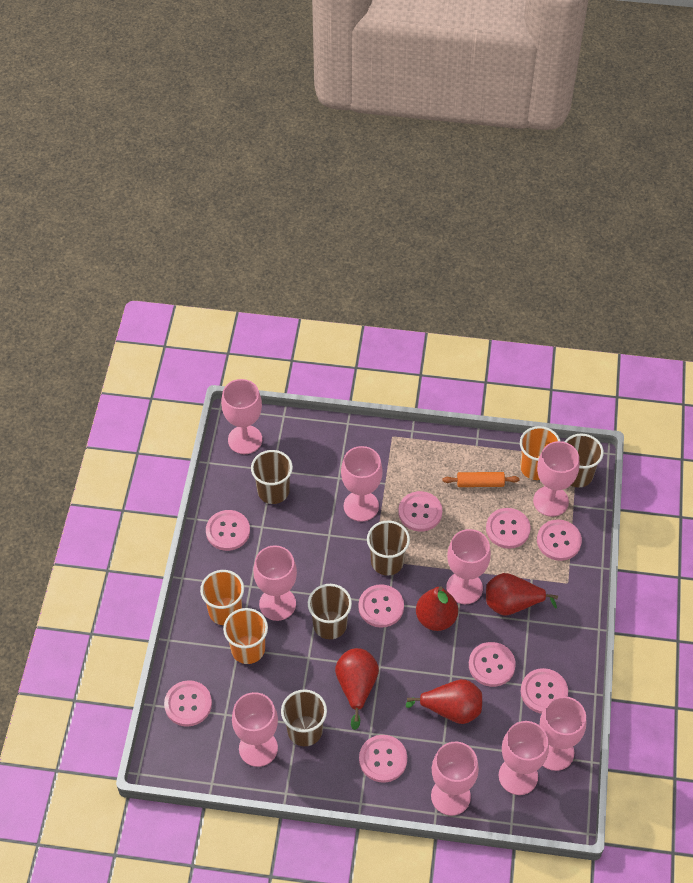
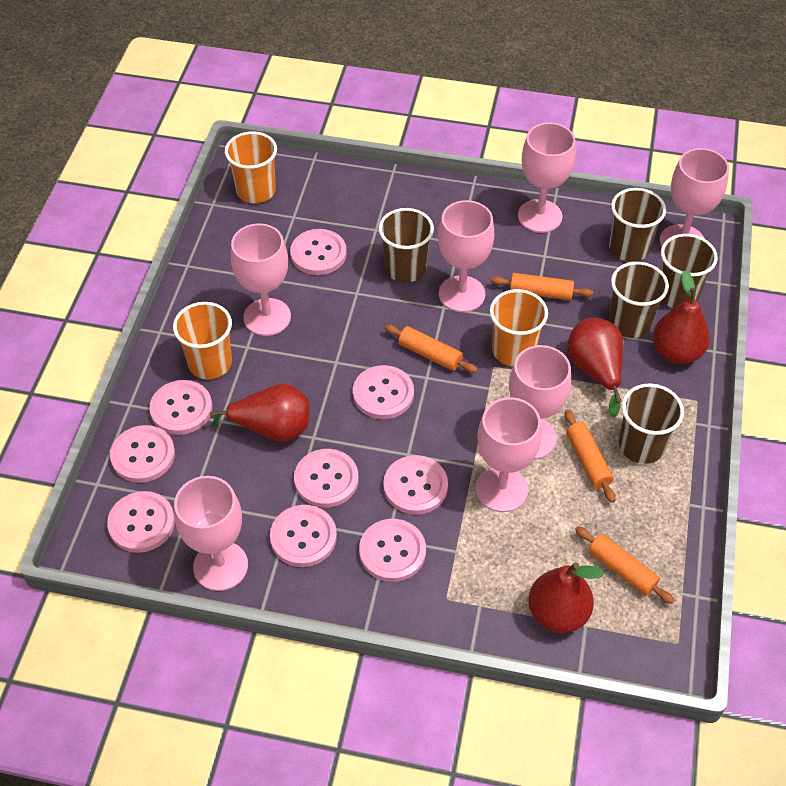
orange rolling pin: 1 -> 4
pink goblet: 9 -> 7

